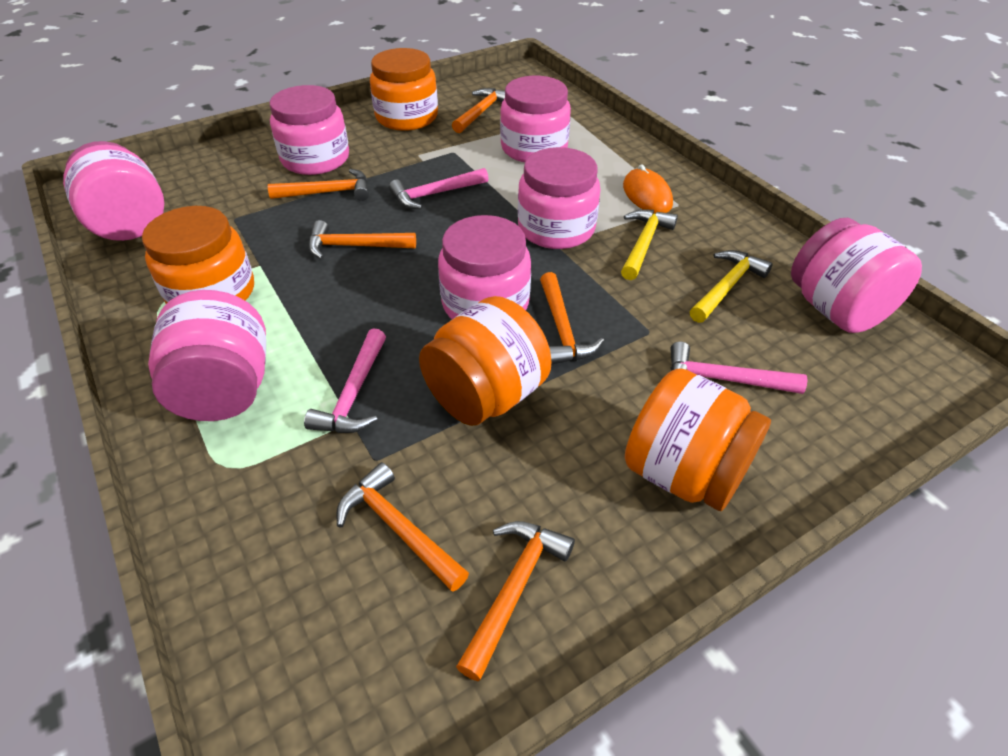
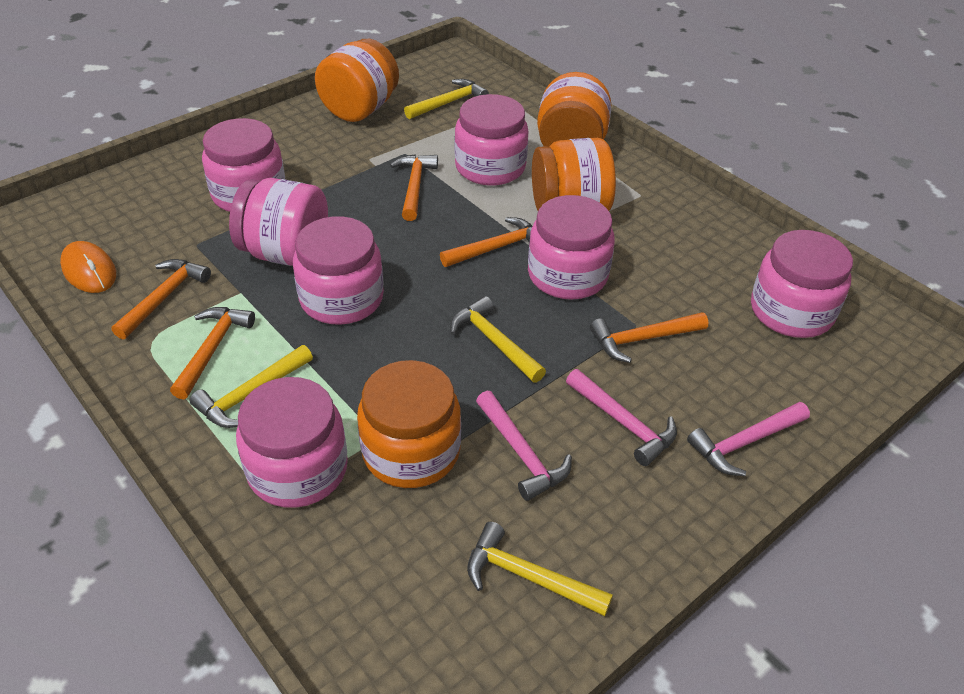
orange hammer: 6 -> 5
yellow hammer: 2 -> 4

